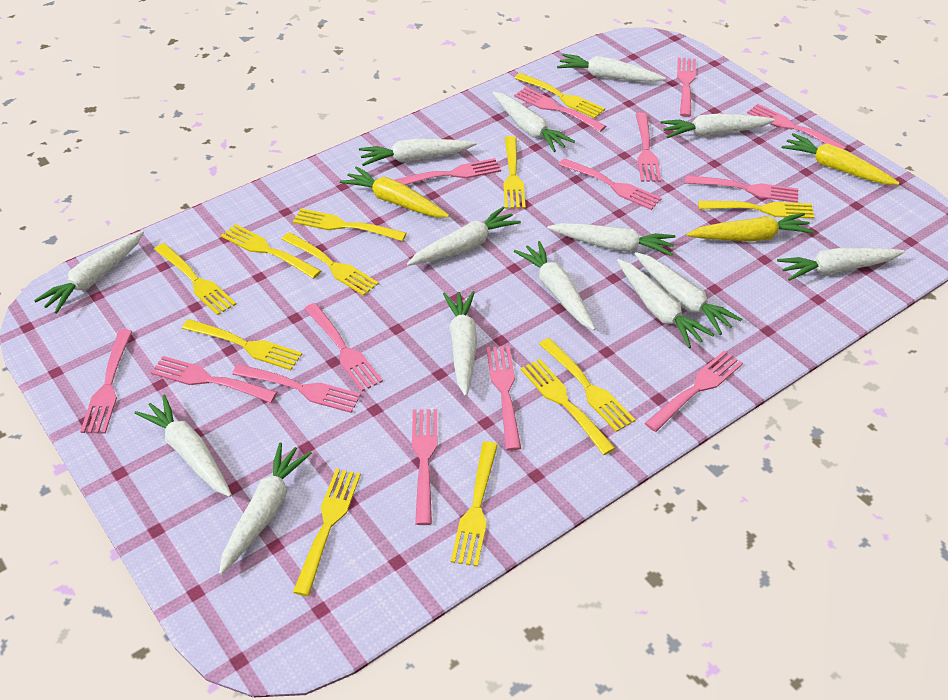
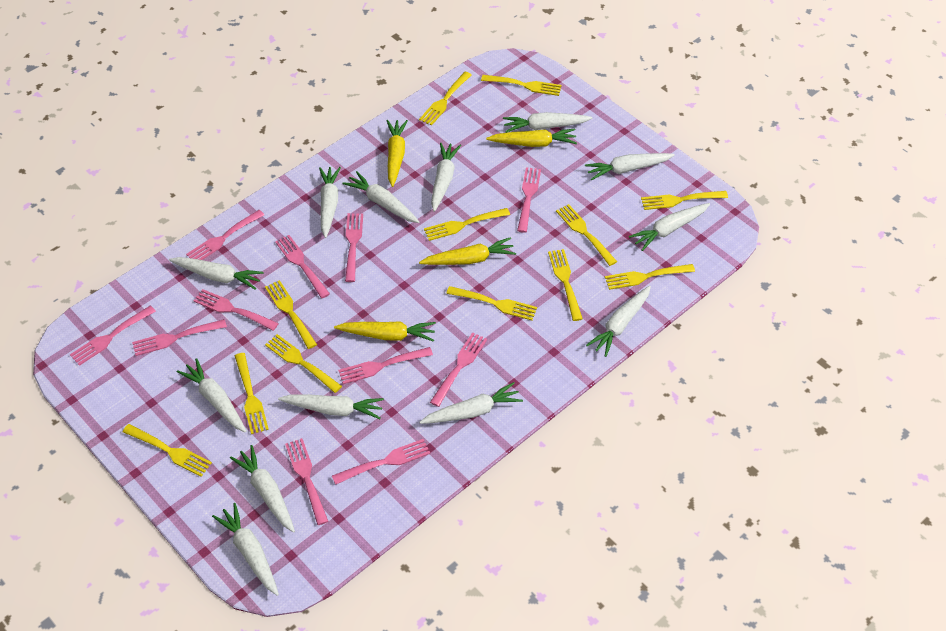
pink fork: 14 -> 11
white carrot: 14 -> 13
yellow carrot: 3 -> 4

